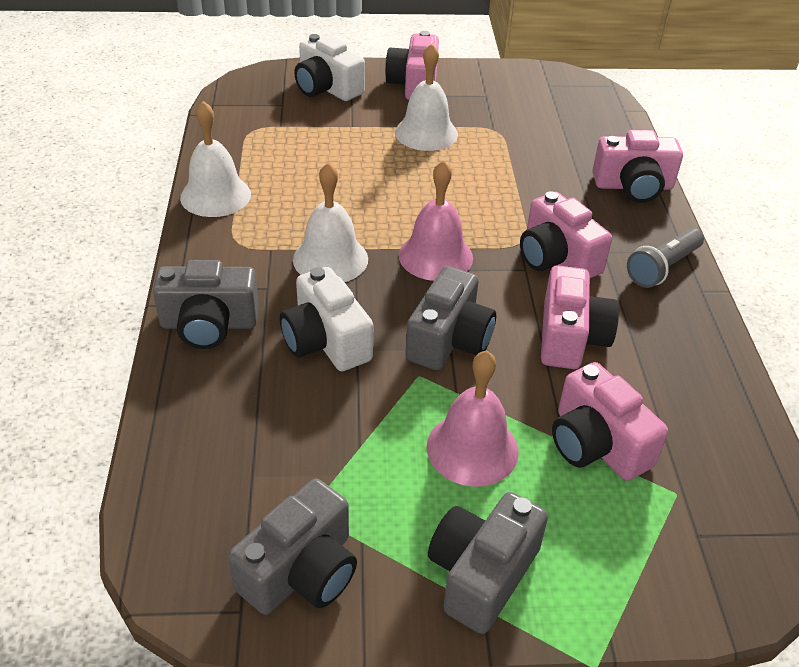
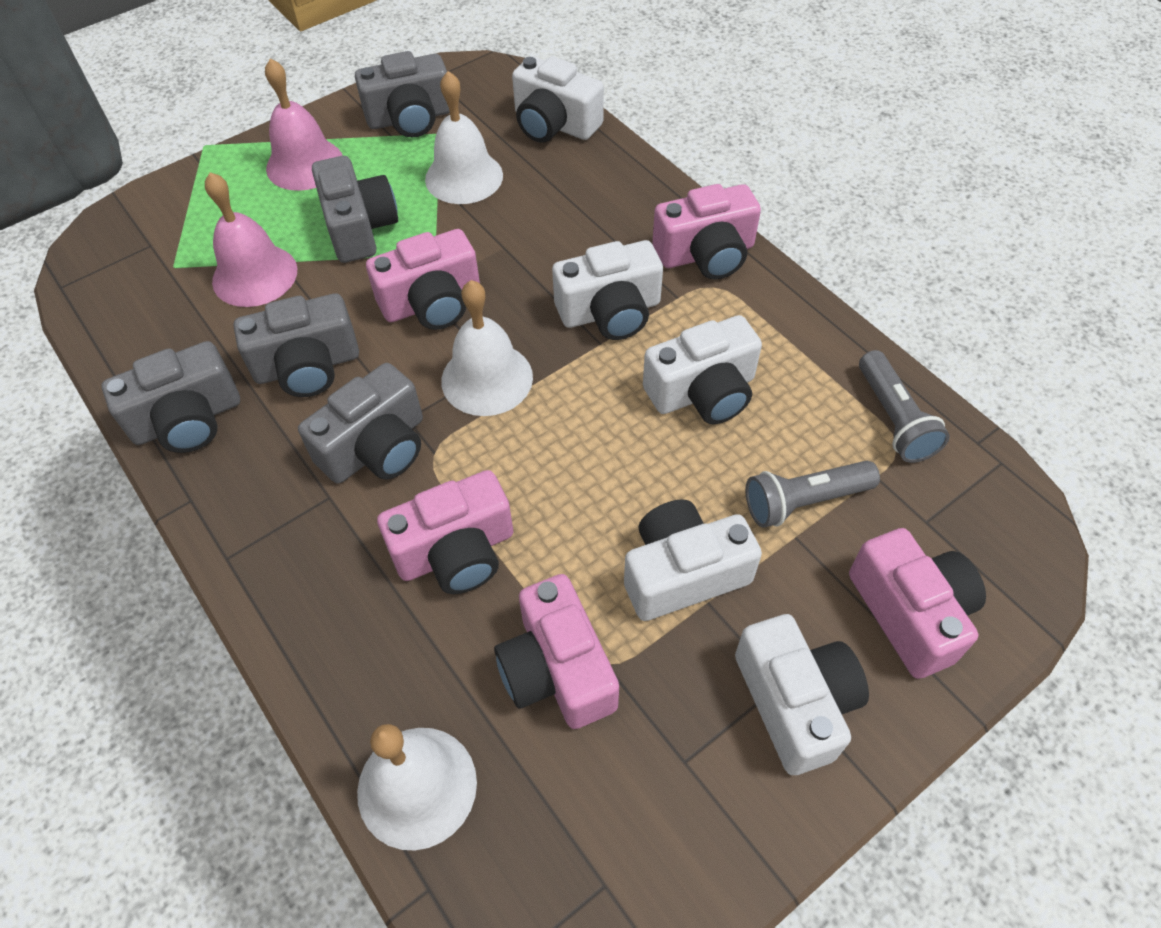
grey camera: 4 -> 5
grey flashlight: 1 -> 2
white camera: 2 -> 5

